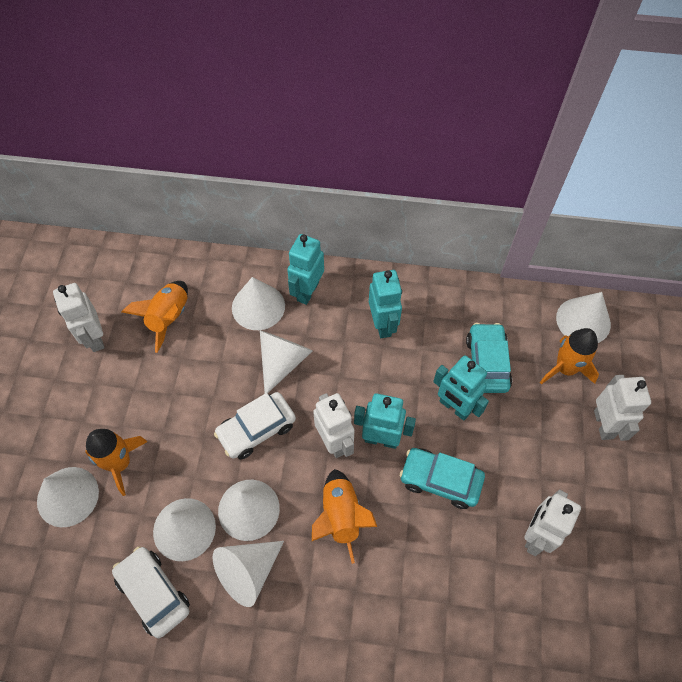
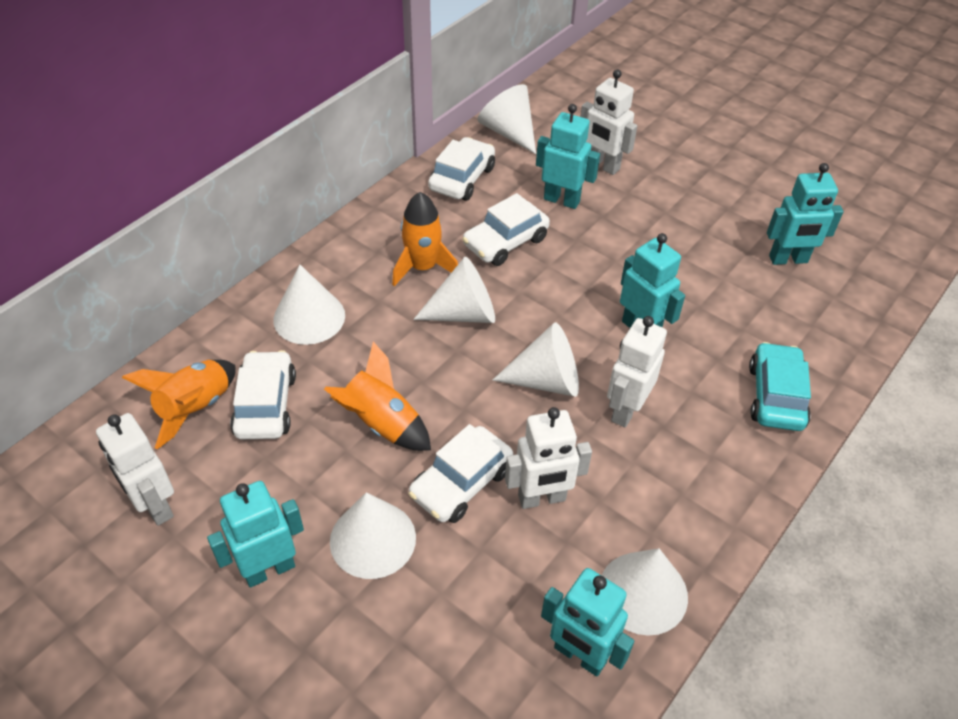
orange rocket: 4 -> 3
turquoise car: 2 -> 1
turquoise robot: 4 -> 5
white car: 2 -> 4
white cone: 7 -> 6

